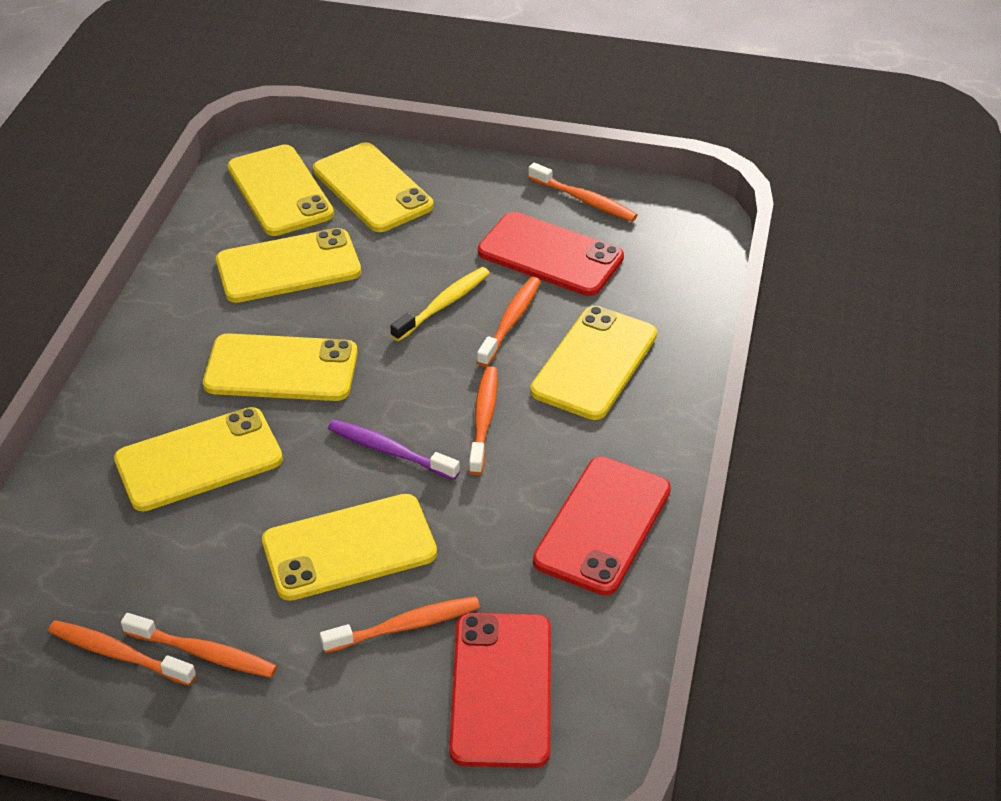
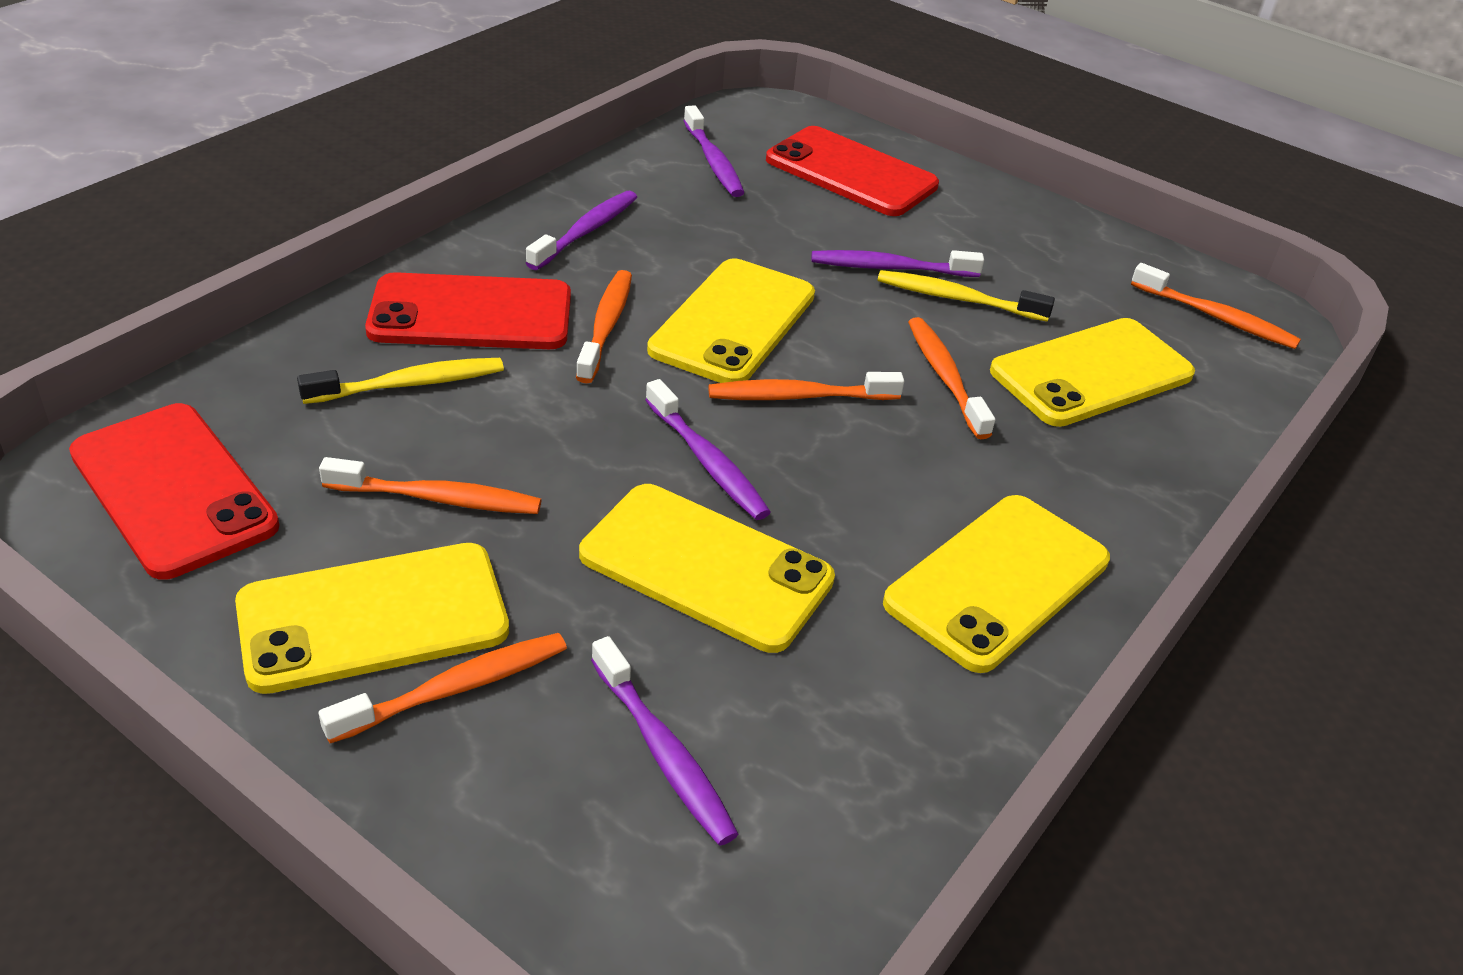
purple toothbrush: 1 -> 5
yellow phone: 7 -> 5
yellow toothbrush: 1 -> 2

